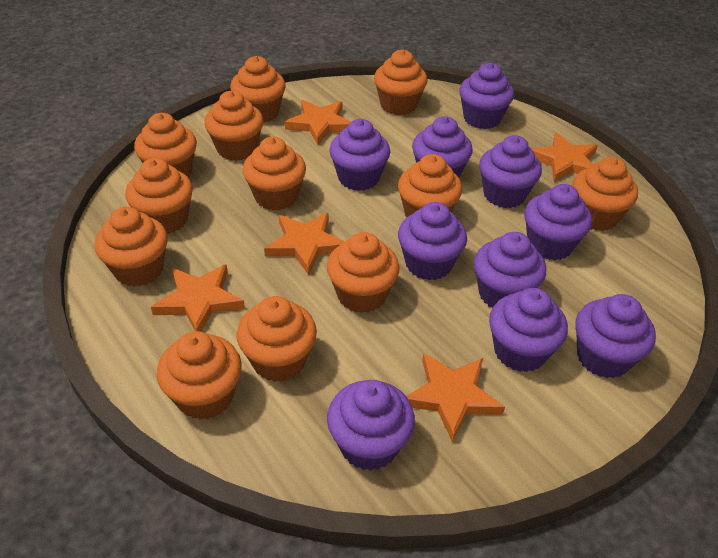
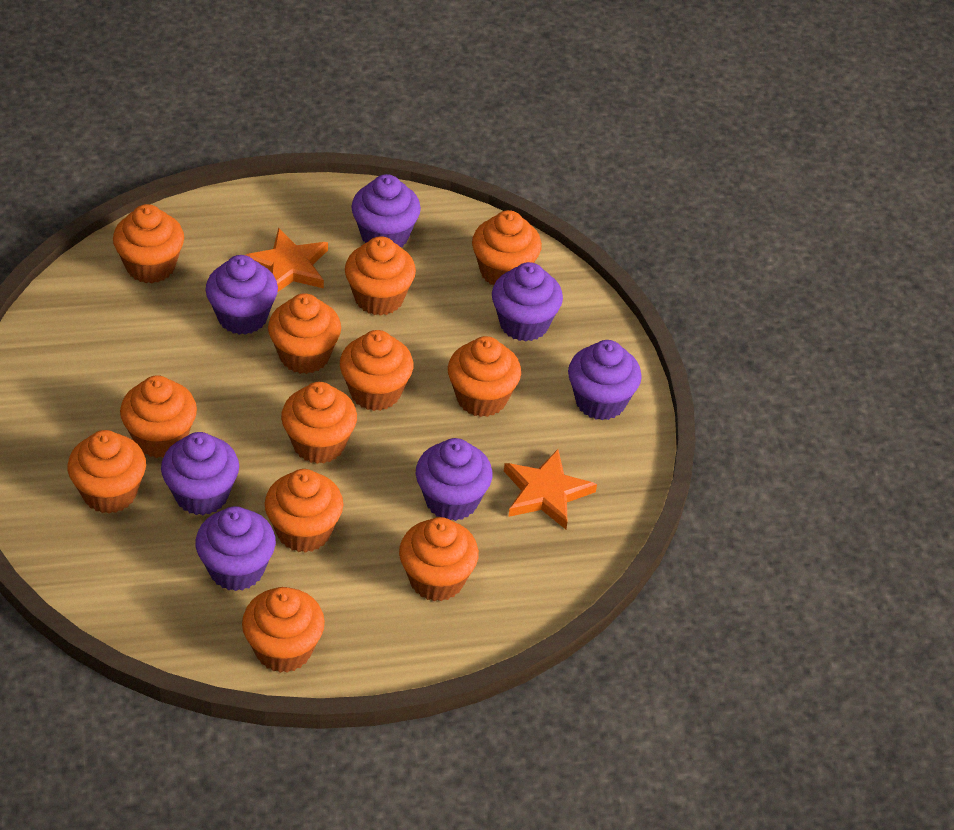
orange star: 5 -> 2
purple cupcake: 10 -> 7

